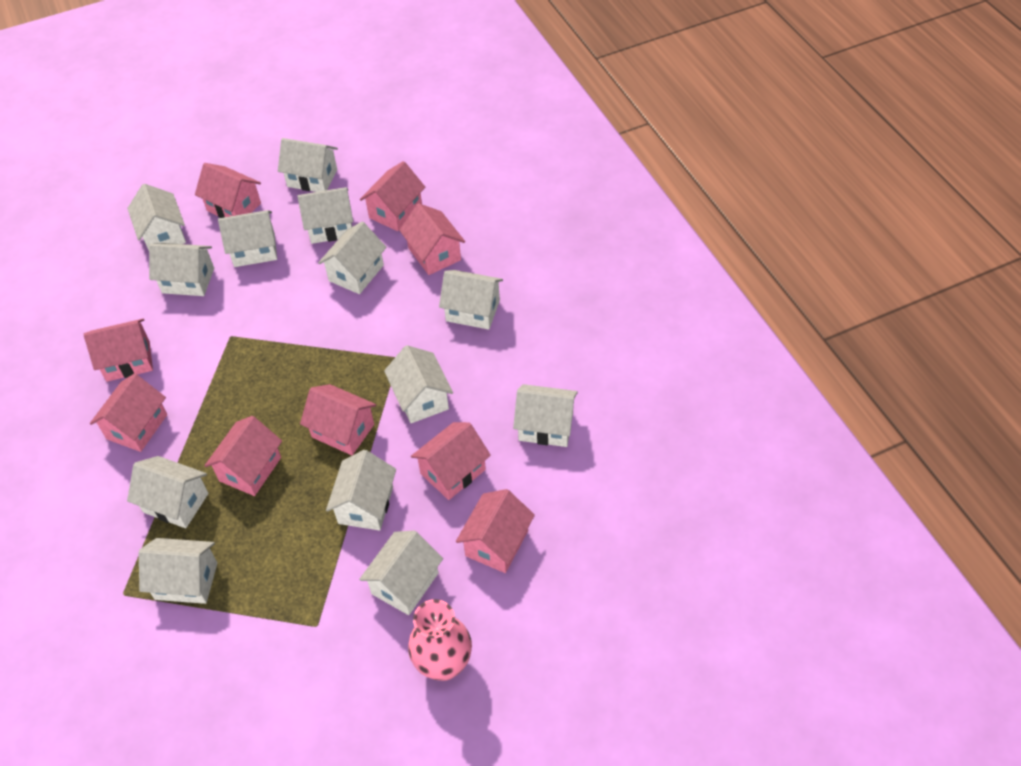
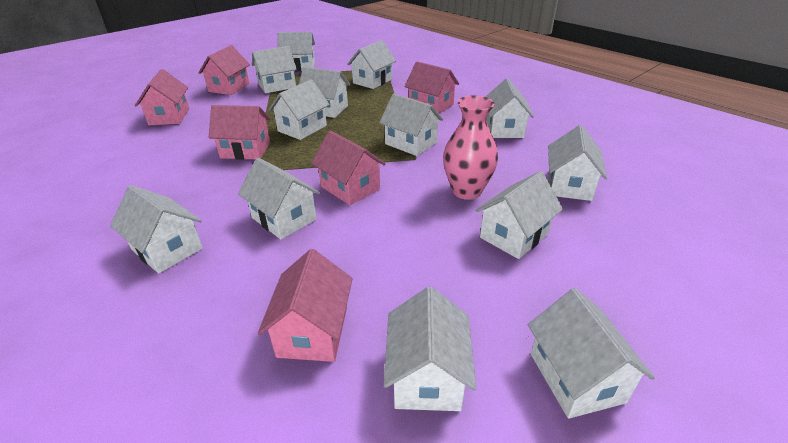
pink house: 9 -> 6

